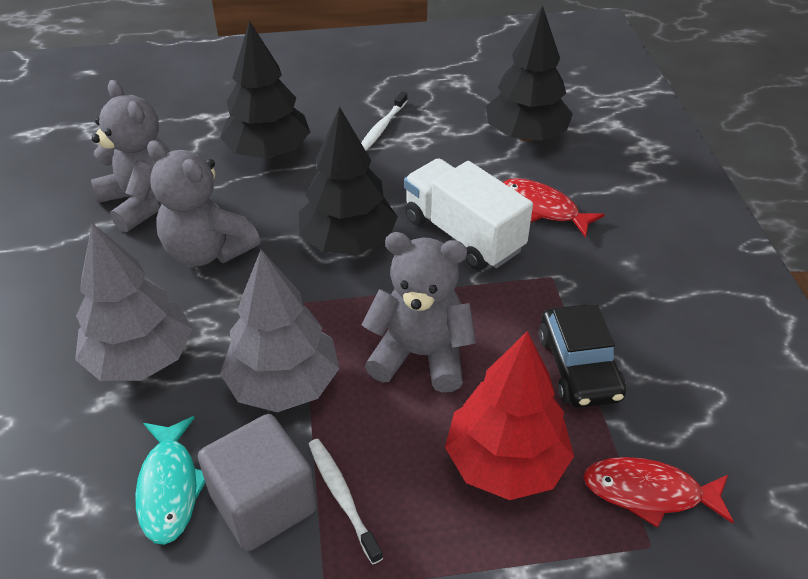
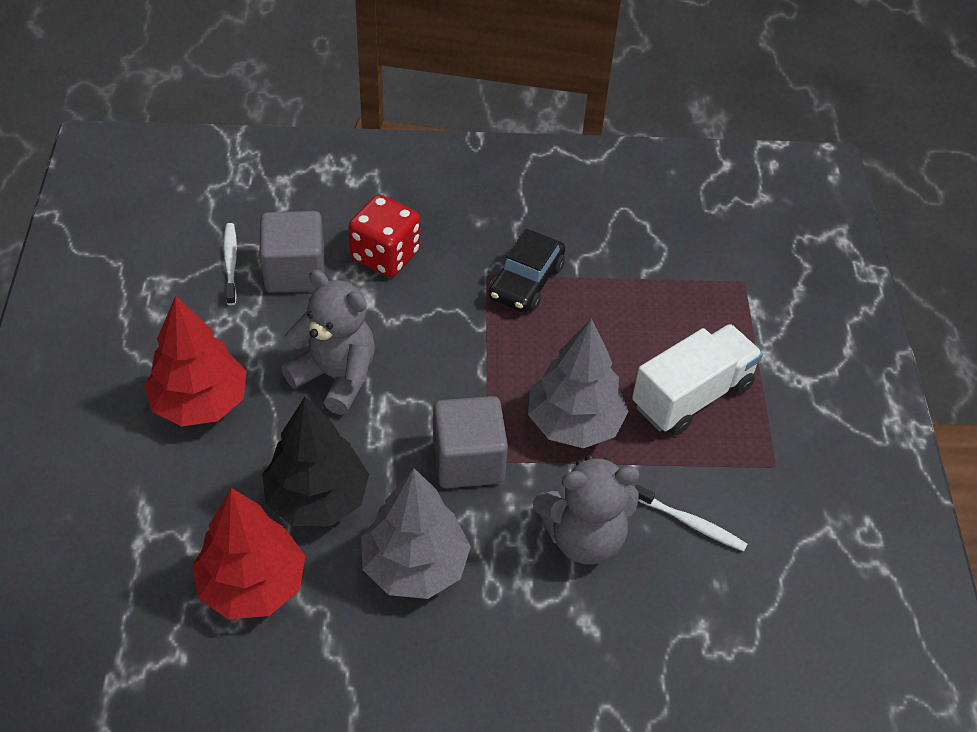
black tree: 3 -> 1
grey cube: 1 -> 2
grey teddy bear: 3 -> 2
red dice: 0 -> 1
red fish: 2 -> 0
red tree: 1 -> 2
turquoise fish: 1 -> 0

